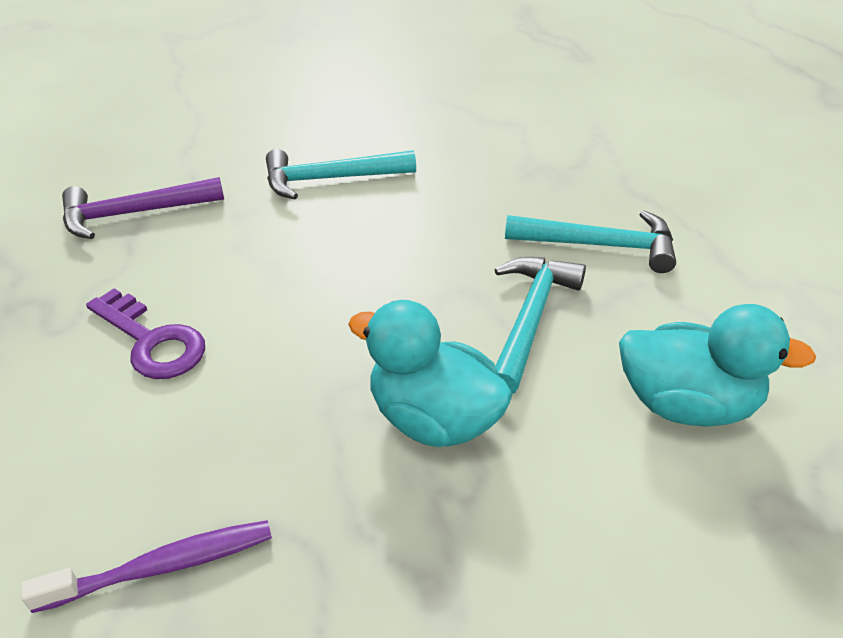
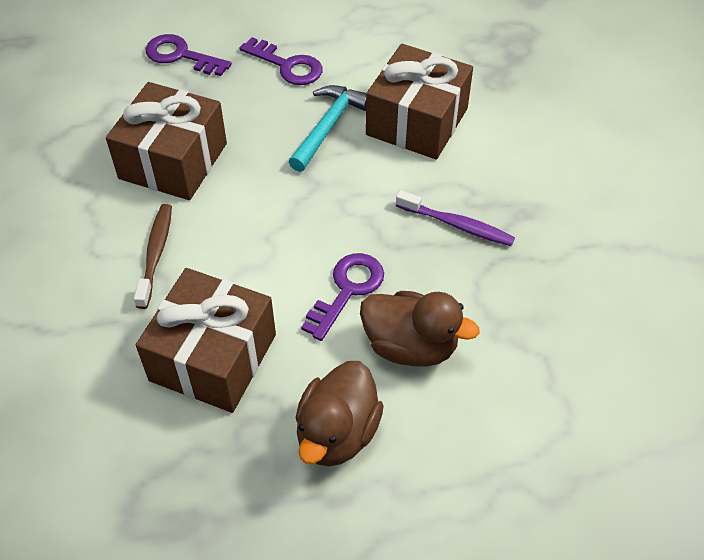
brown duck: 0 -> 2
brown gift: 0 -> 3
brown toothbrush: 0 -> 1
purple hammer: 1 -> 0
purple key: 1 -> 3
turquoise duck: 2 -> 0
turquoise hammer: 3 -> 1

